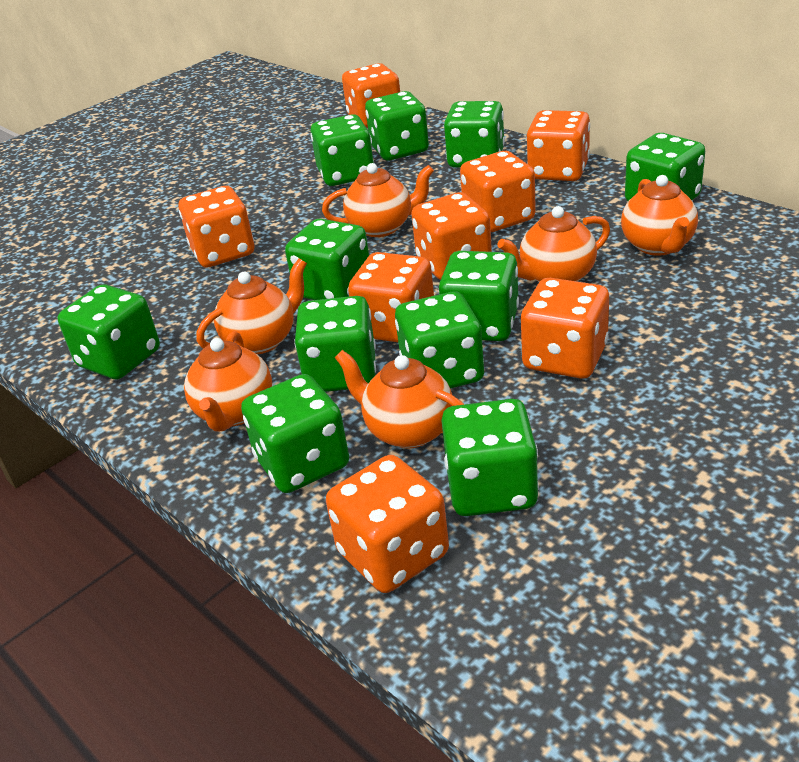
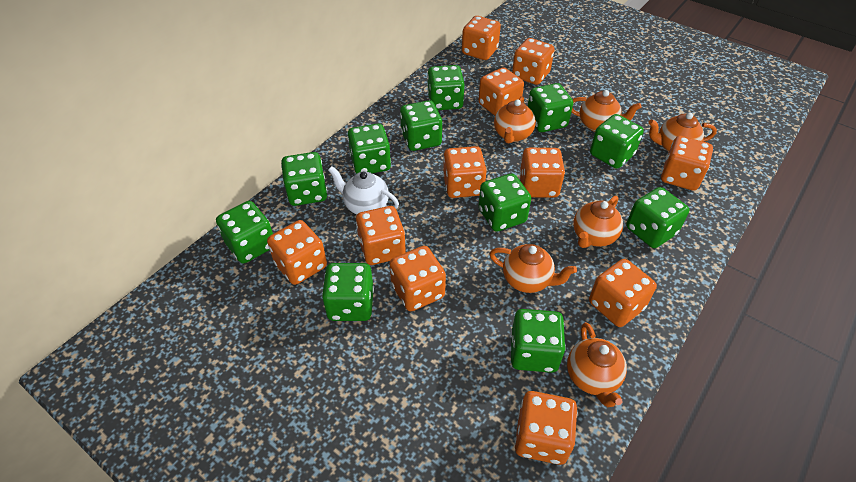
orange dice: 8 -> 11
white teapot: 0 -> 1

